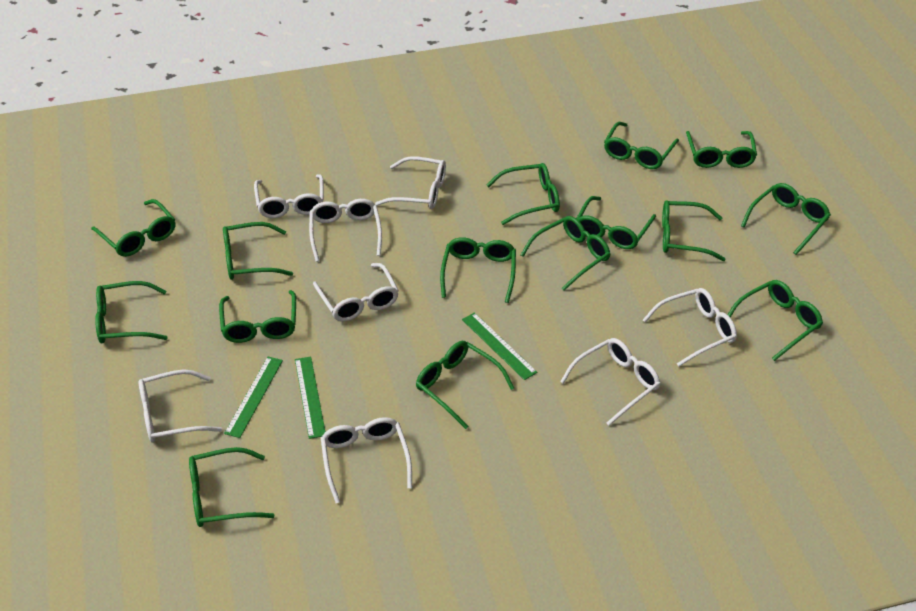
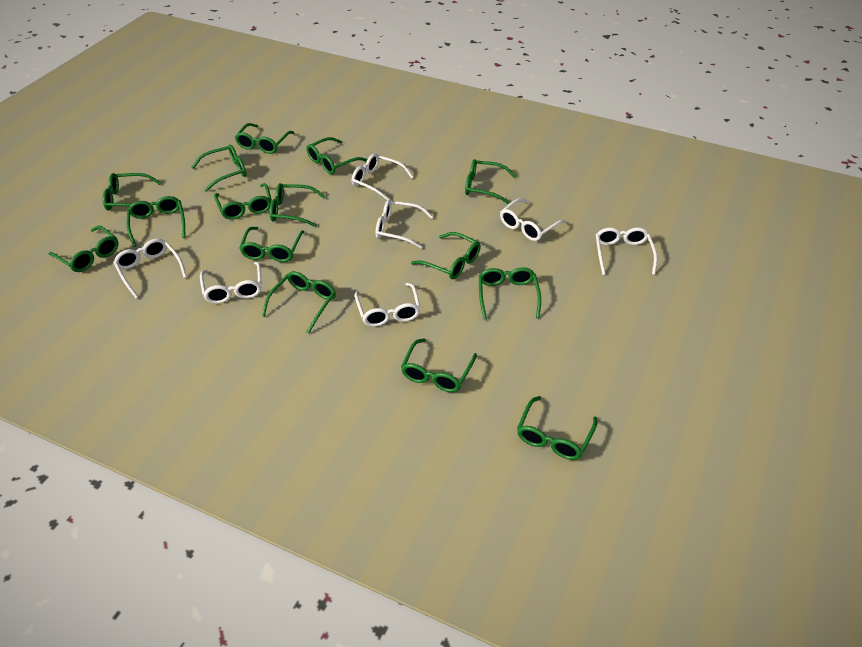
green ruler: 3 -> 0
white glasses: 8 -> 7

